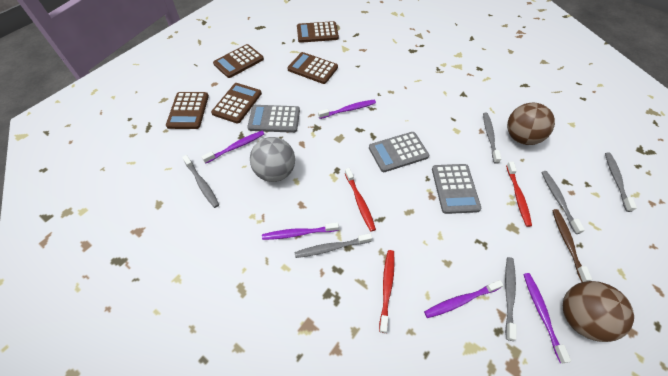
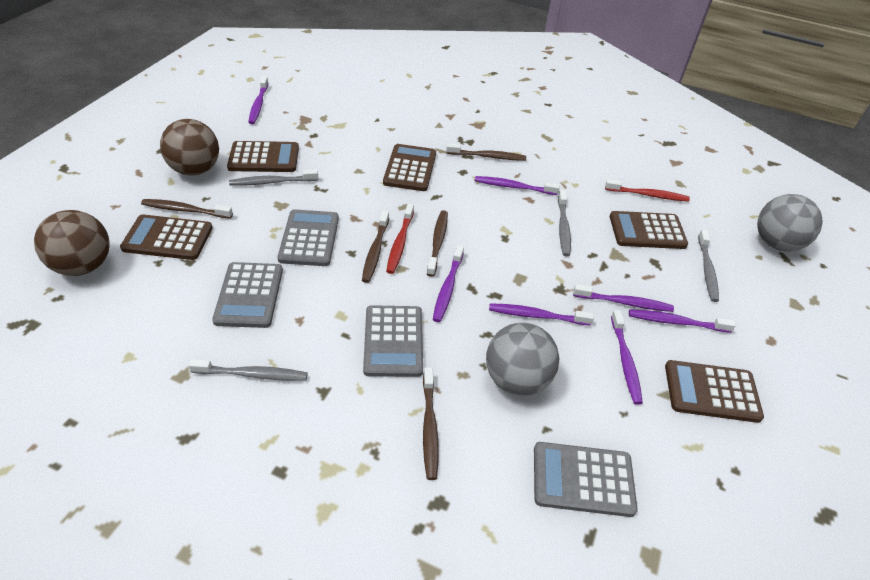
brown toothbrush: 1 -> 5
grey ball: 1 -> 2
grey calculator: 3 -> 4
grey toothbrush: 6 -> 4
purple toothbrush: 5 -> 7
red toothbrush: 3 -> 2

